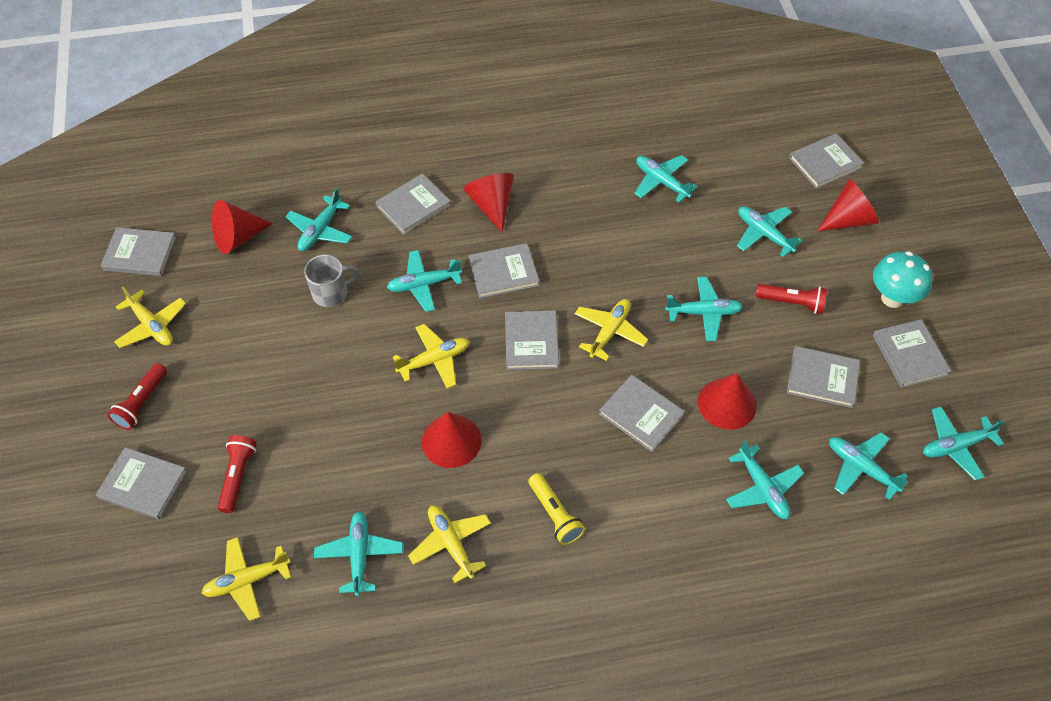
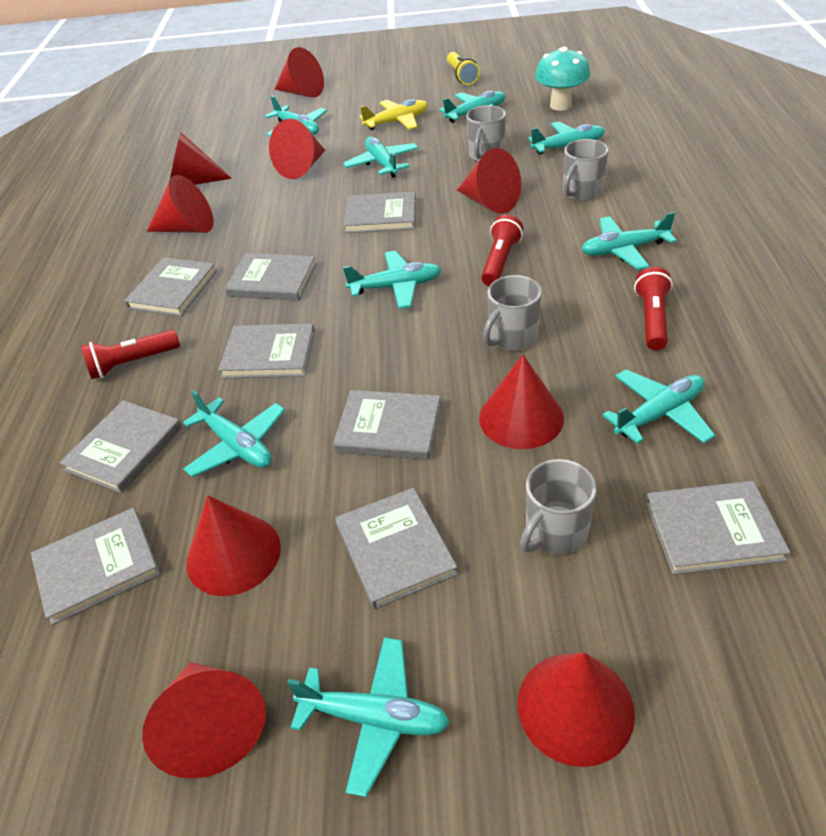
grey mug: 1 -> 4
red cone: 5 -> 9
yellow plane: 5 -> 1

